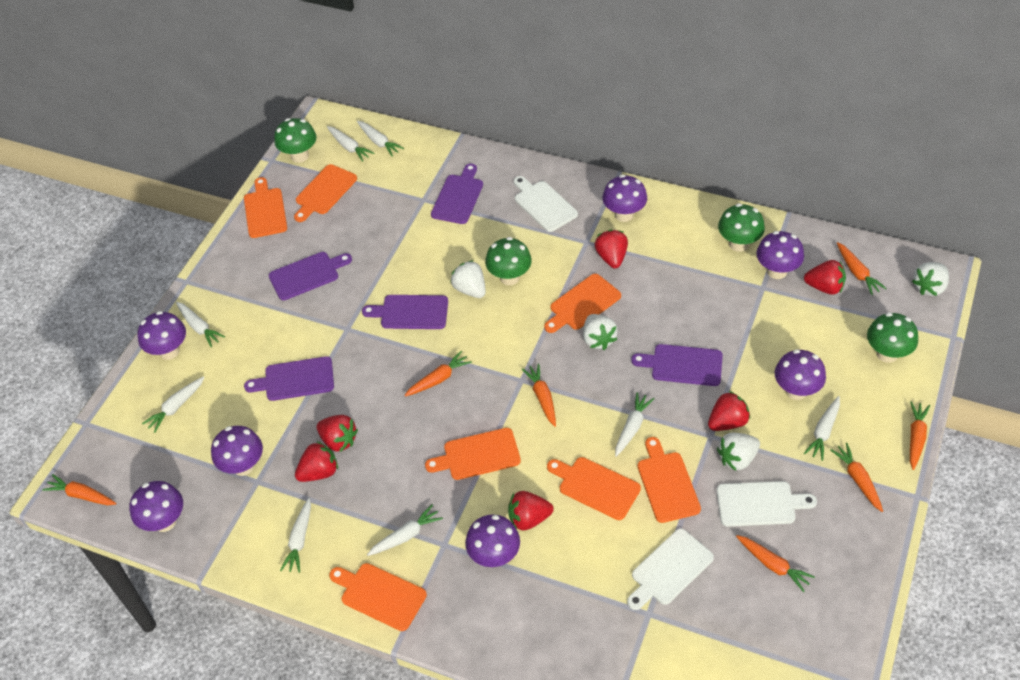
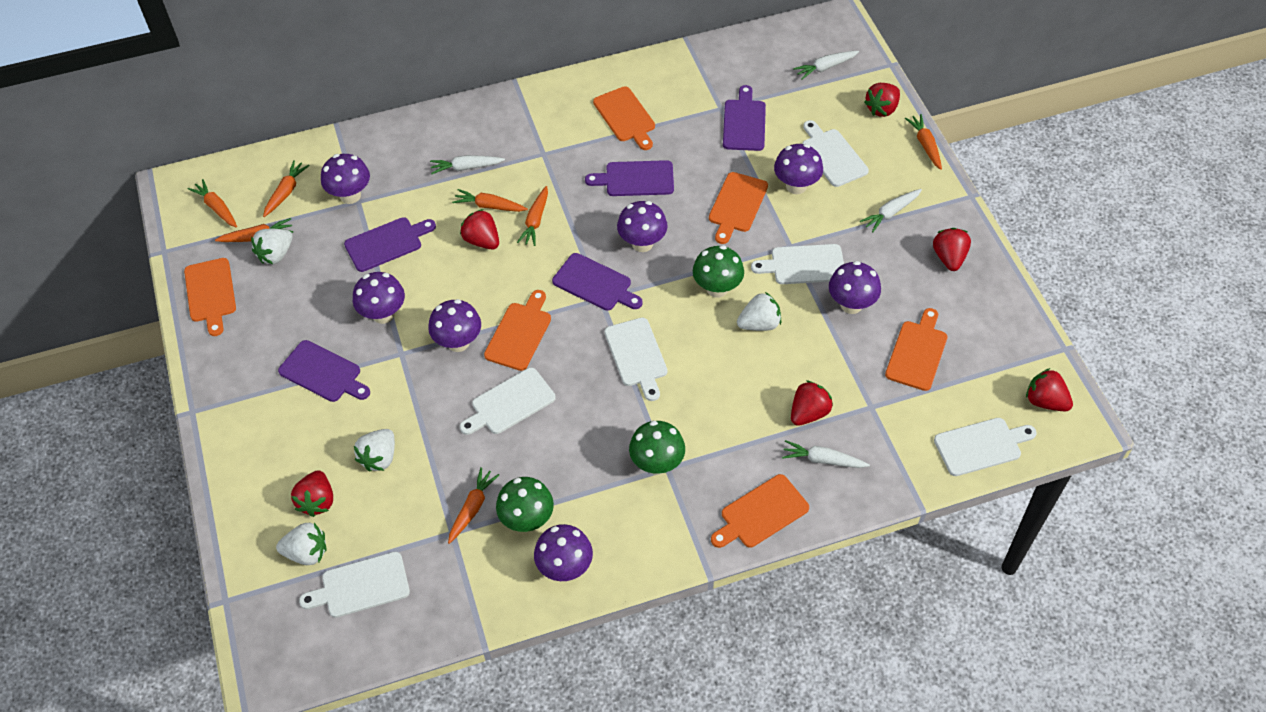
green mushroom: 4 -> 3
orange cutting board: 7 -> 6
white carrot: 8 -> 4
white cutting board: 3 -> 6

